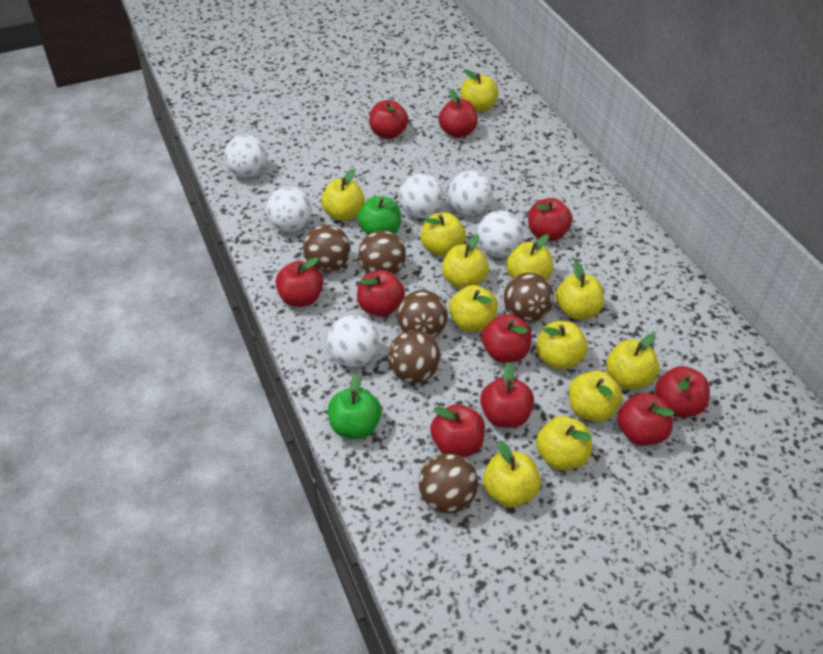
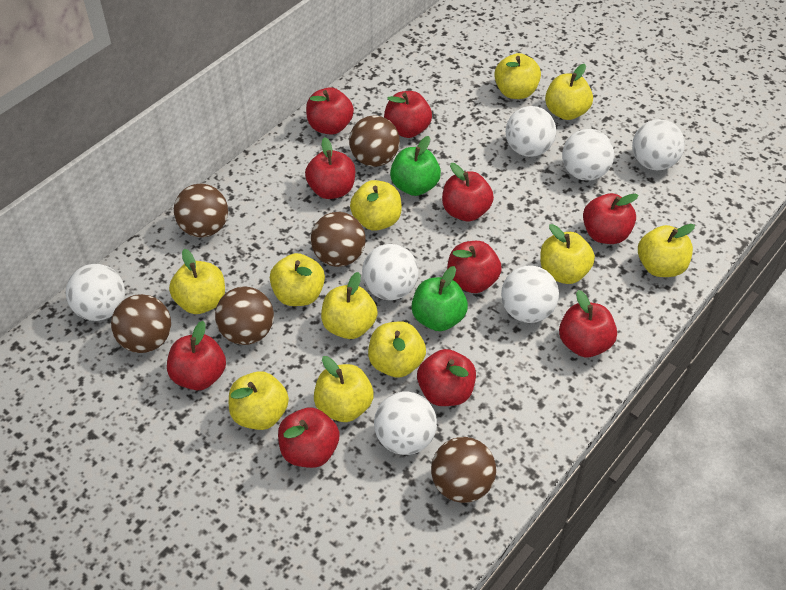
white ball: 6 -> 7
yellow apple: 12 -> 11

